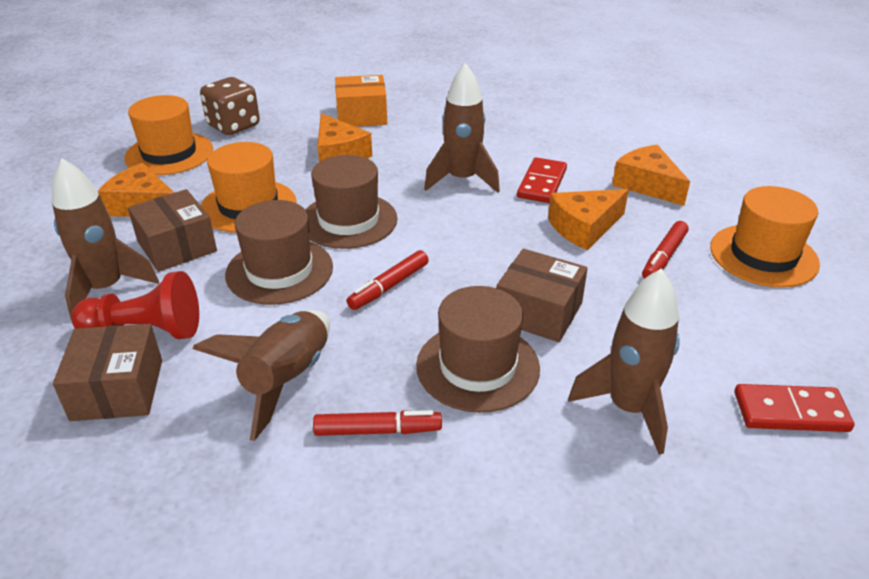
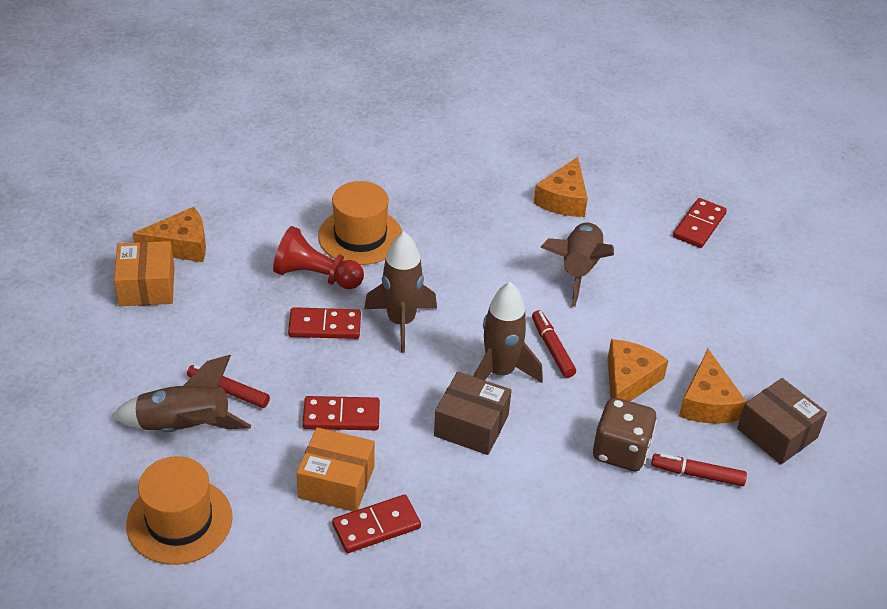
brown box: 3 -> 2
brown hat: 3 -> 0
orange box: 1 -> 2
orange hat: 3 -> 2
red domino: 2 -> 4

